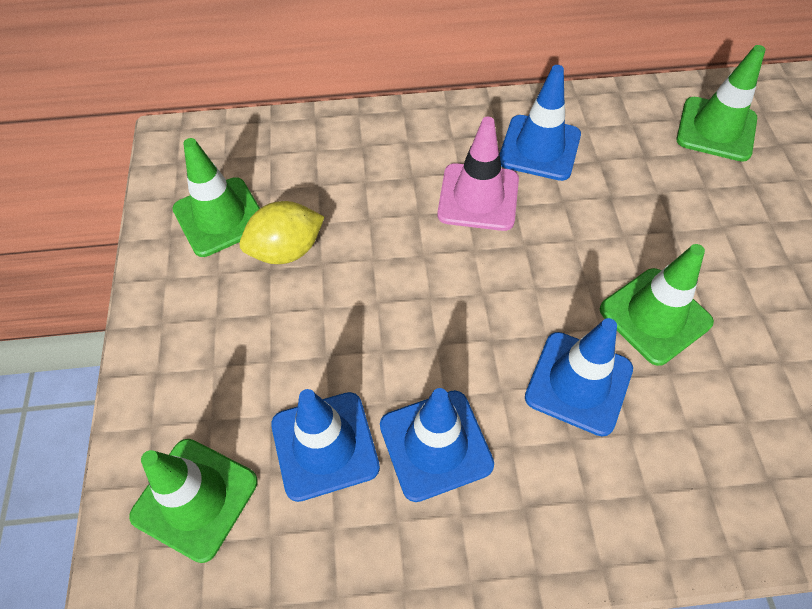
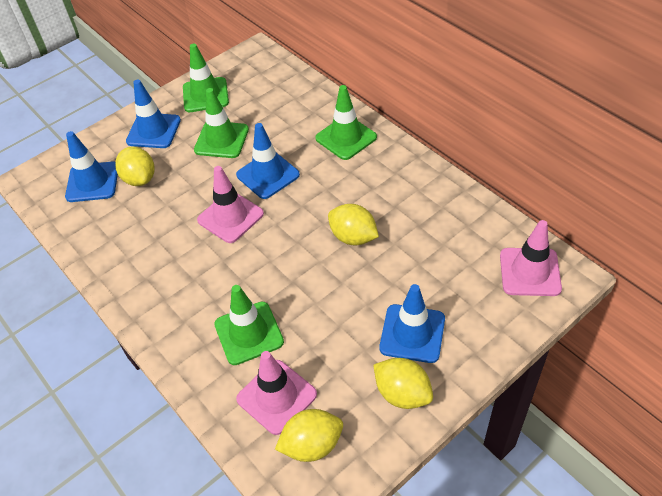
pink traffic cone: 1 -> 3
yellow lemon: 1 -> 4

